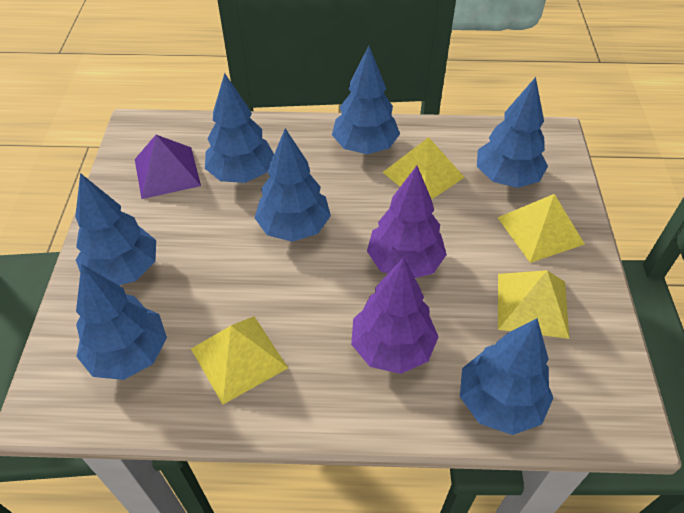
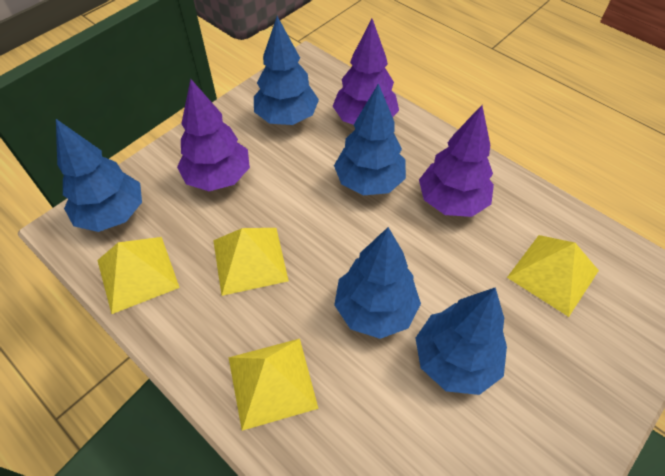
blue tree: 7 -> 5
purple pyramid: 1 -> 0
purple tree: 2 -> 3

